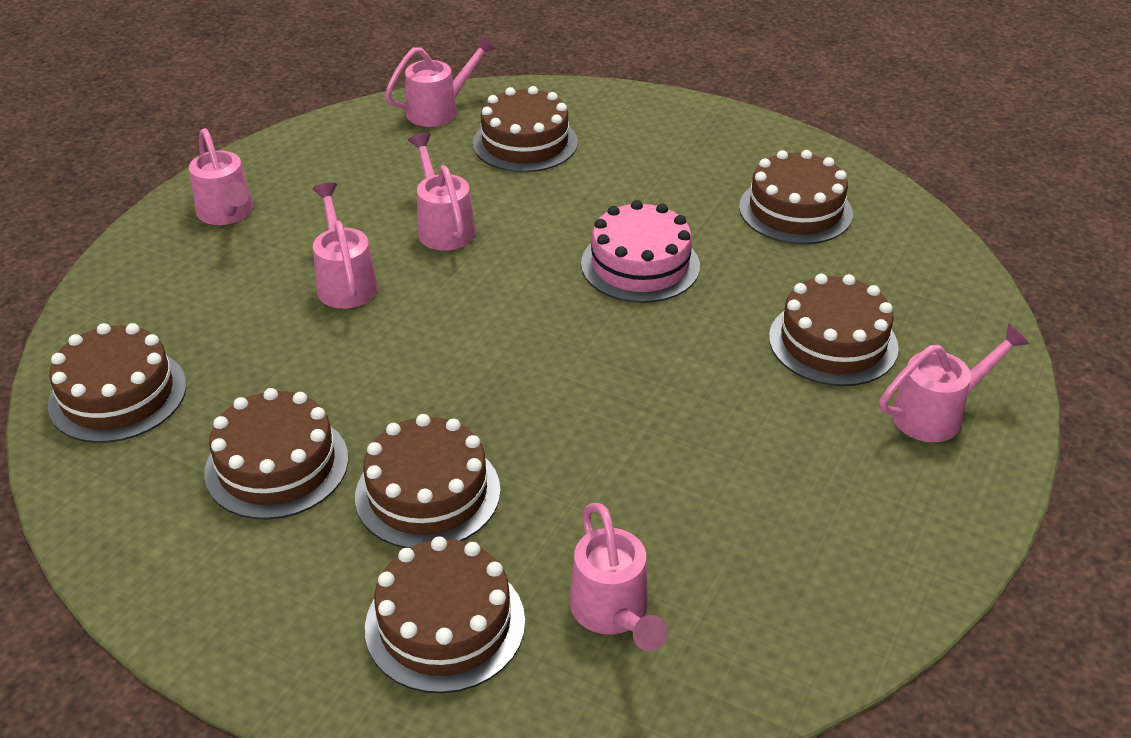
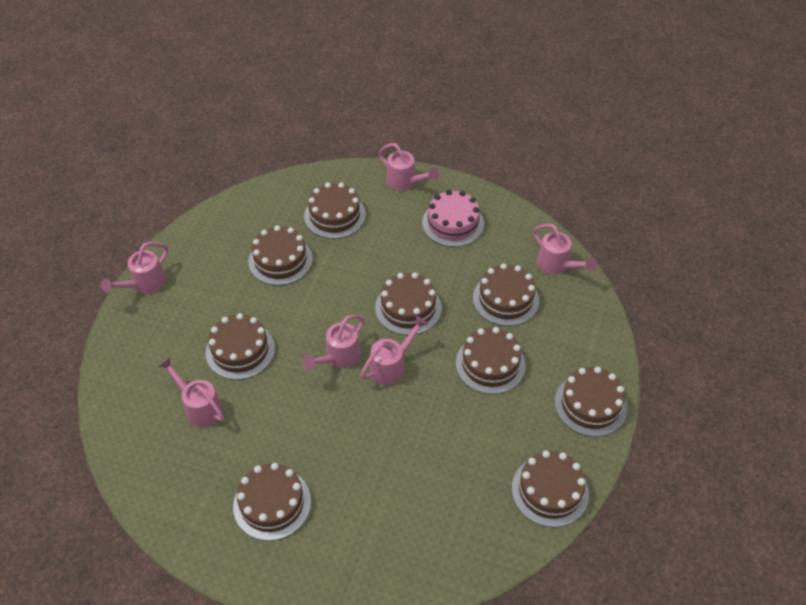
brown cake: 7 -> 9

